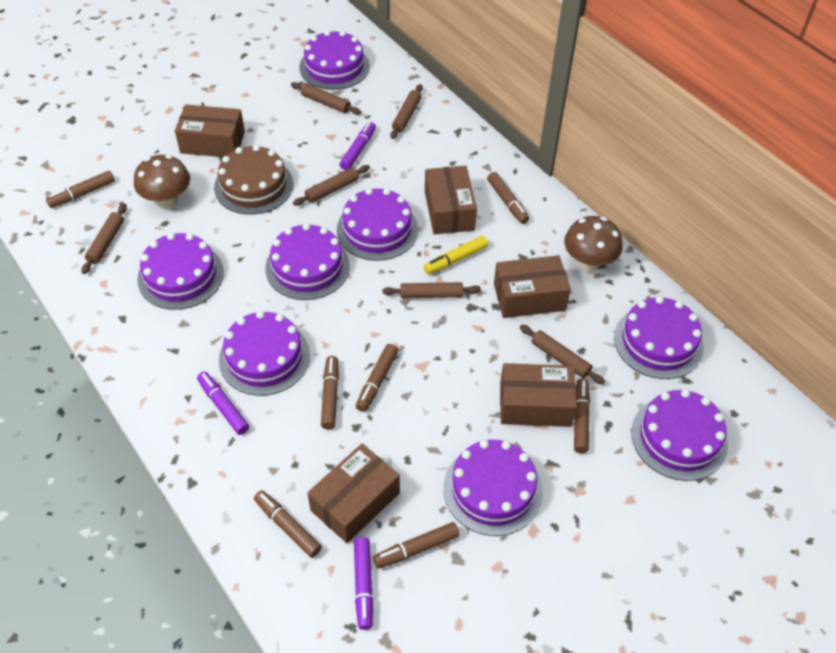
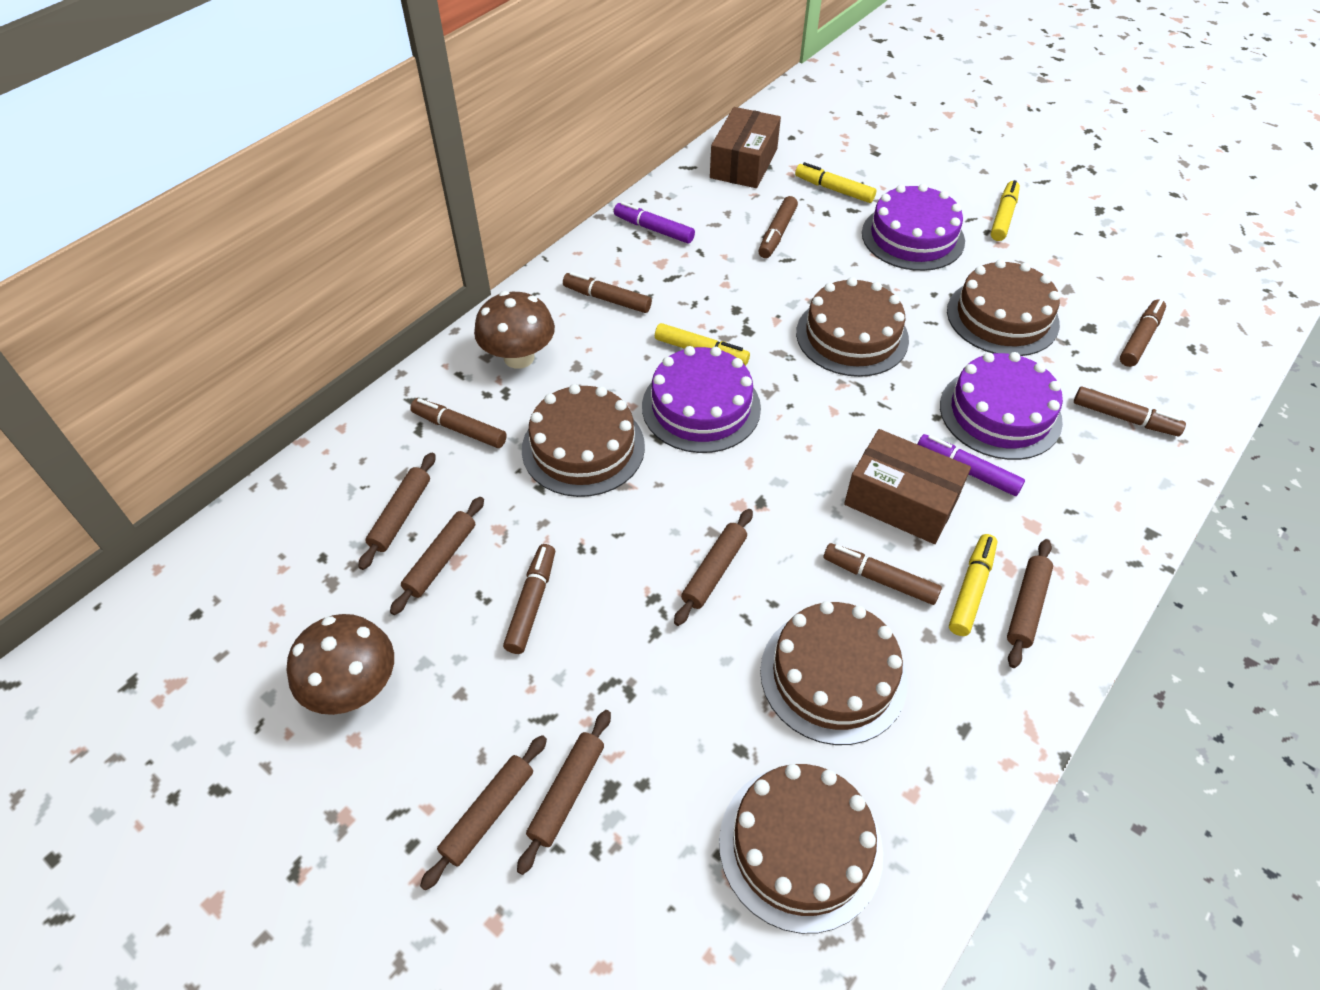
brown box: 5 -> 2
brown cake: 1 -> 5
purple cake: 8 -> 3
purple marker: 3 -> 2
yellow marker: 1 -> 4

